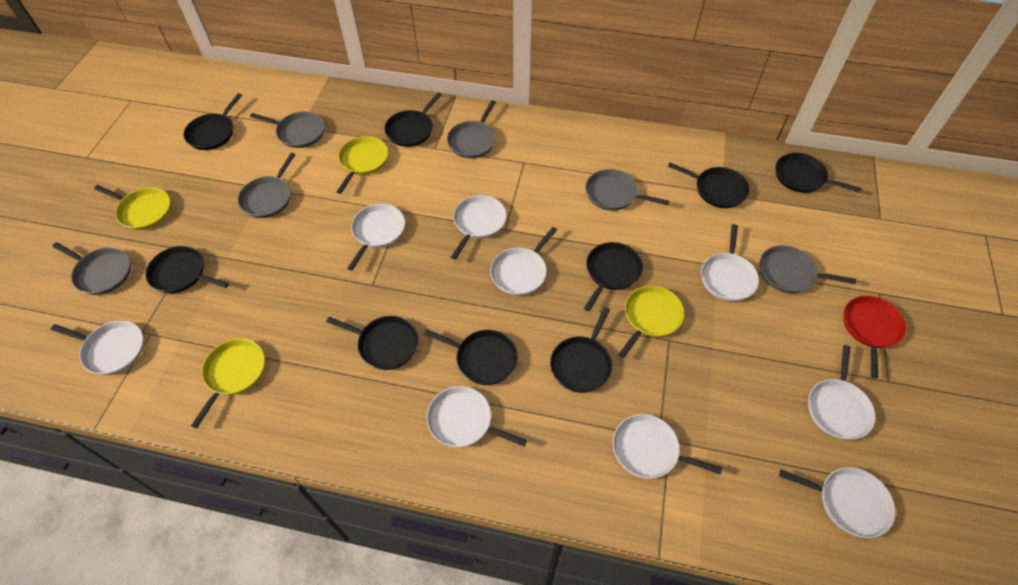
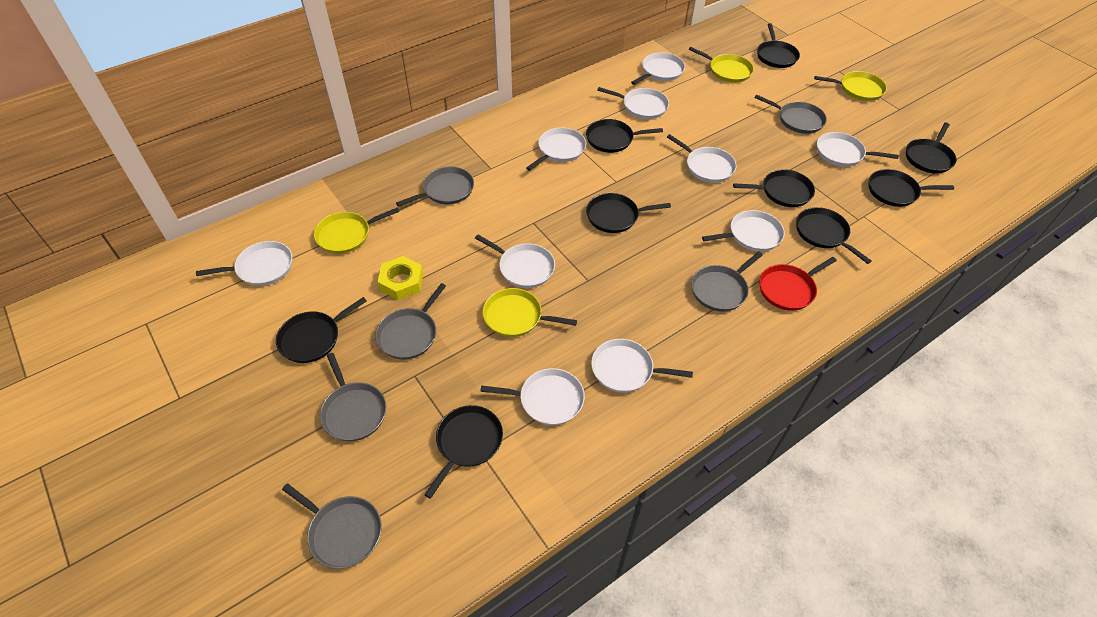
white pan: 9 -> 10
yellow nut: 0 -> 1

